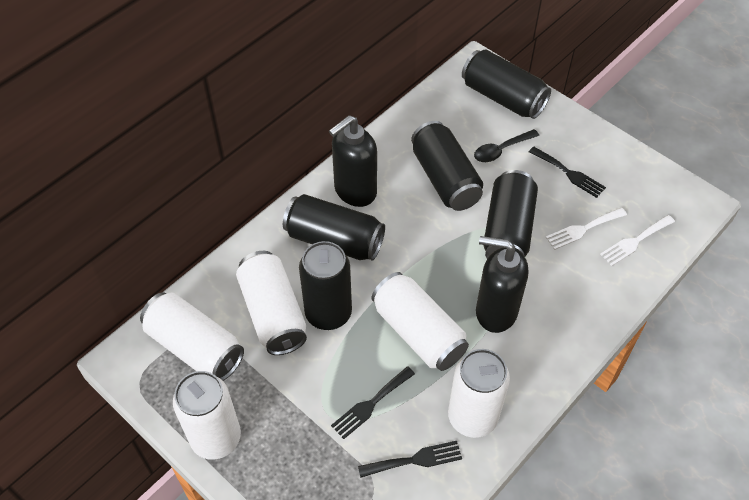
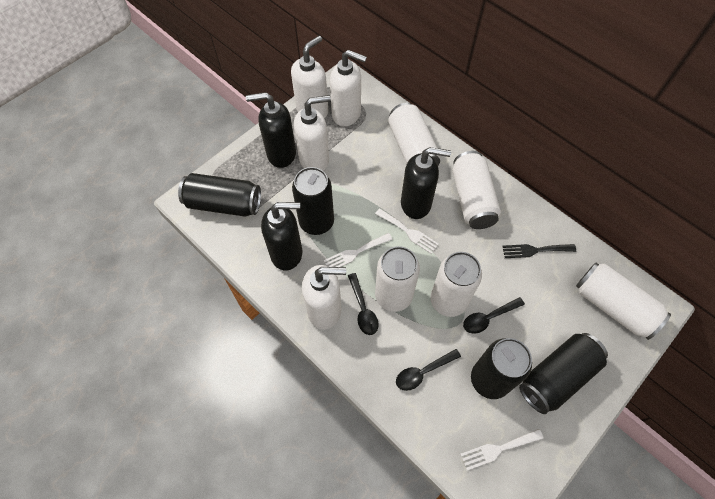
black can: 5 -> 4
black fork: 3 -> 1
black soap dispenser: 2 -> 3
black spoon: 1 -> 3
white fork: 2 -> 3
white soap dispenser: 0 -> 4

